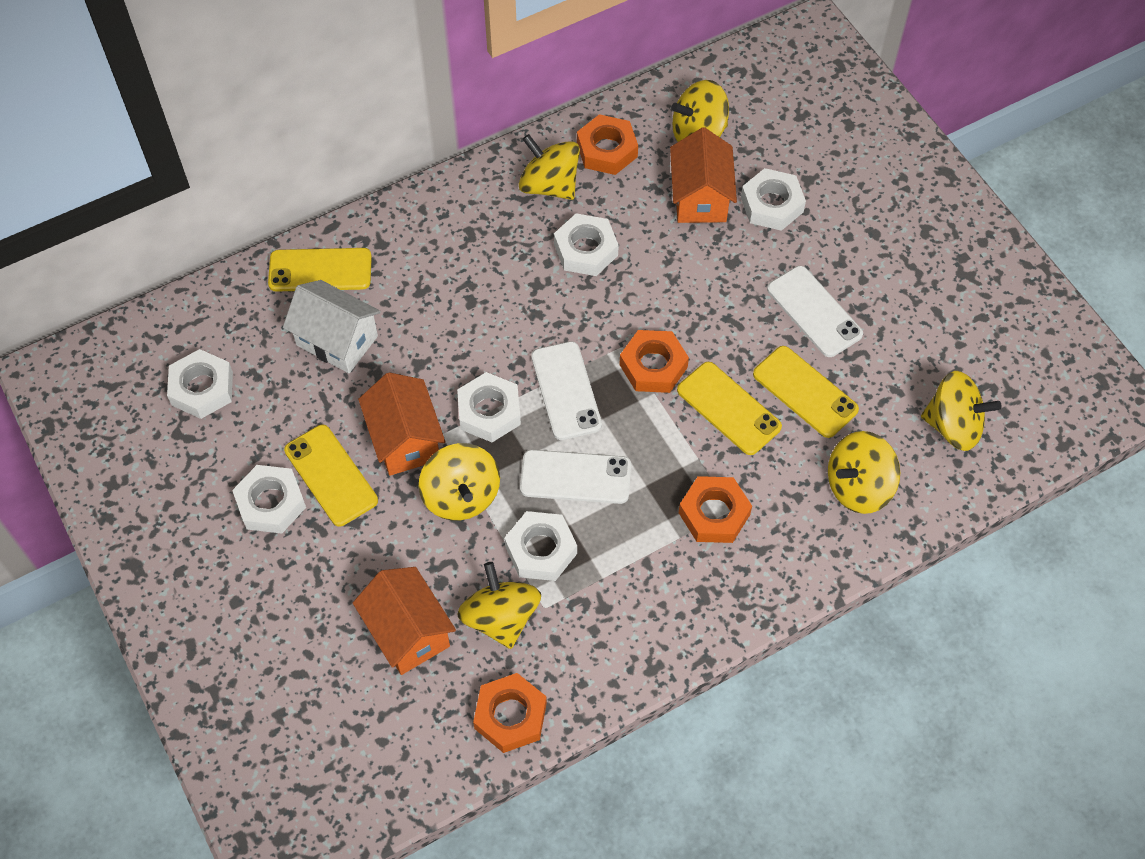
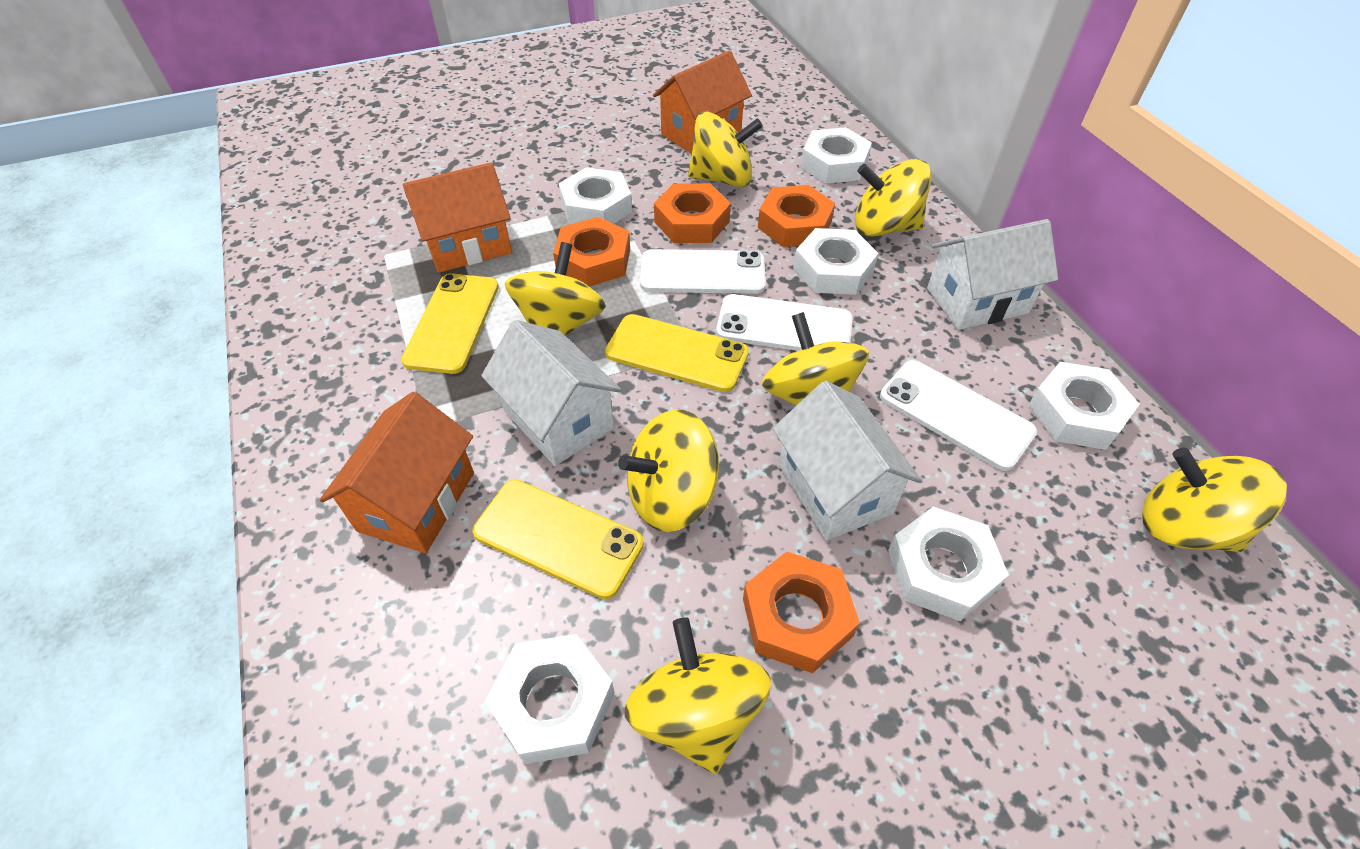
white house: 1 -> 3
yellow phone: 4 -> 3
yellow spinning top: 6 -> 7

